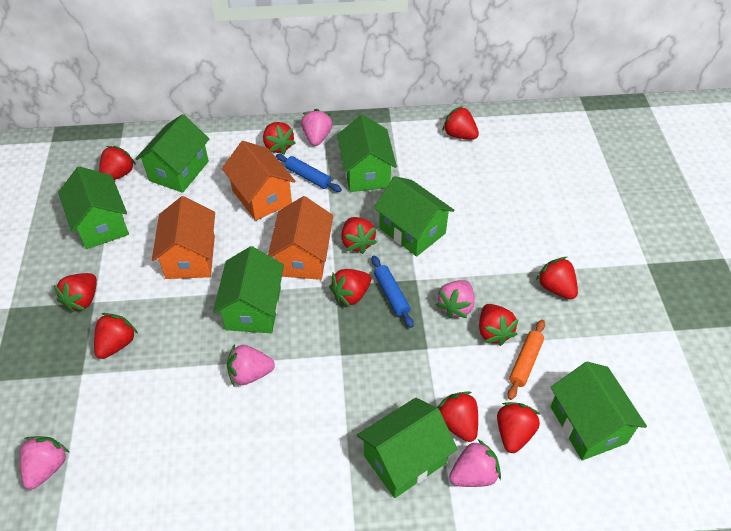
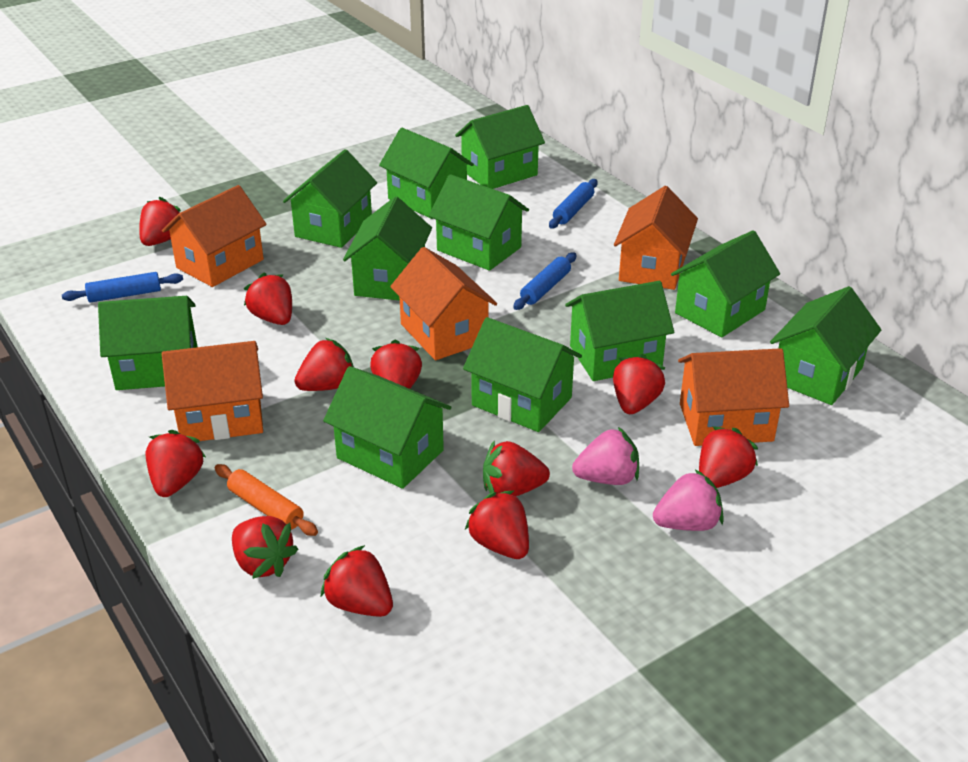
blue rolling pin: 2 -> 3
green house: 7 -> 11
orange house: 3 -> 5
pink strawberry: 5 -> 2

